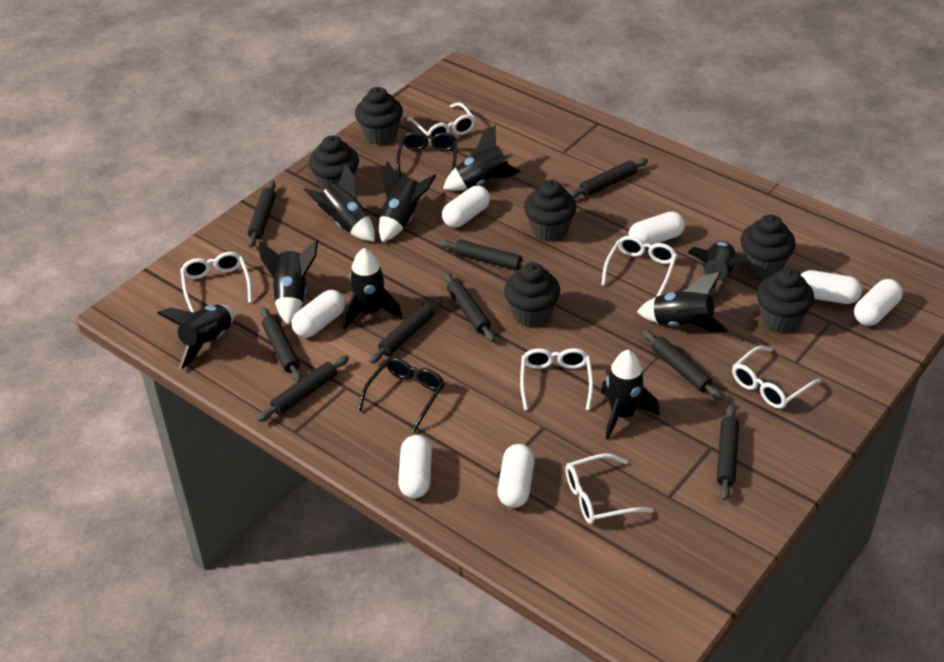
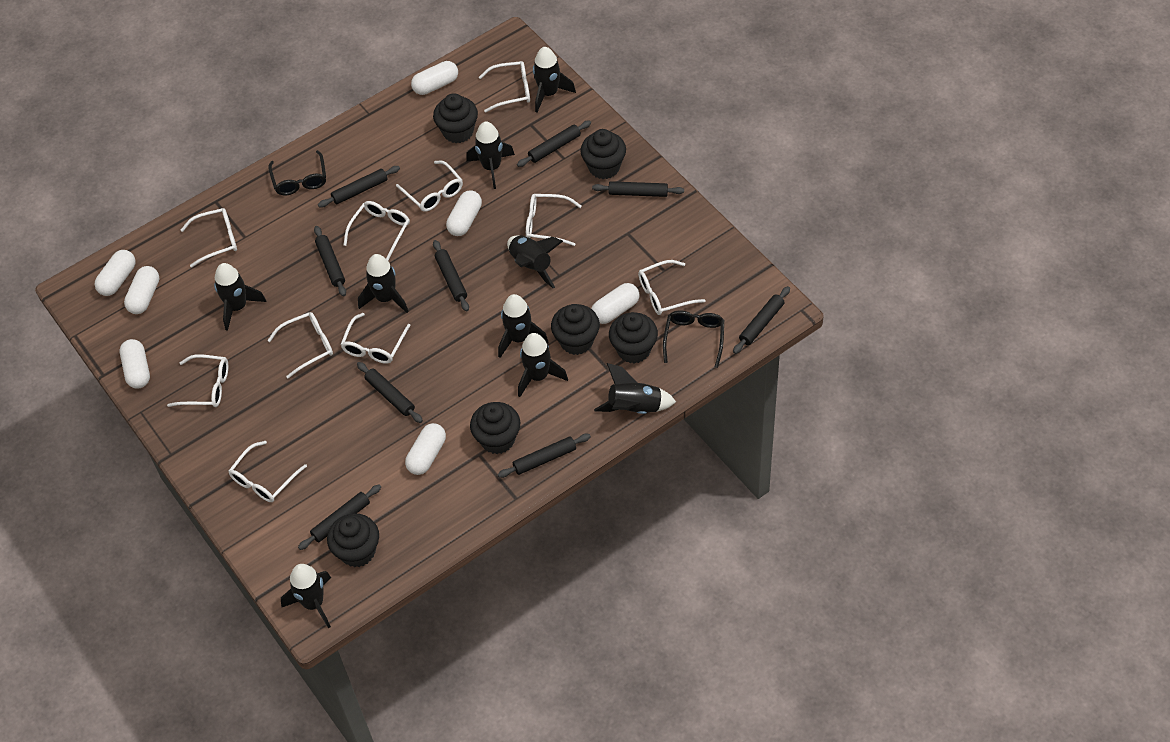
white glasses: 6 -> 10

